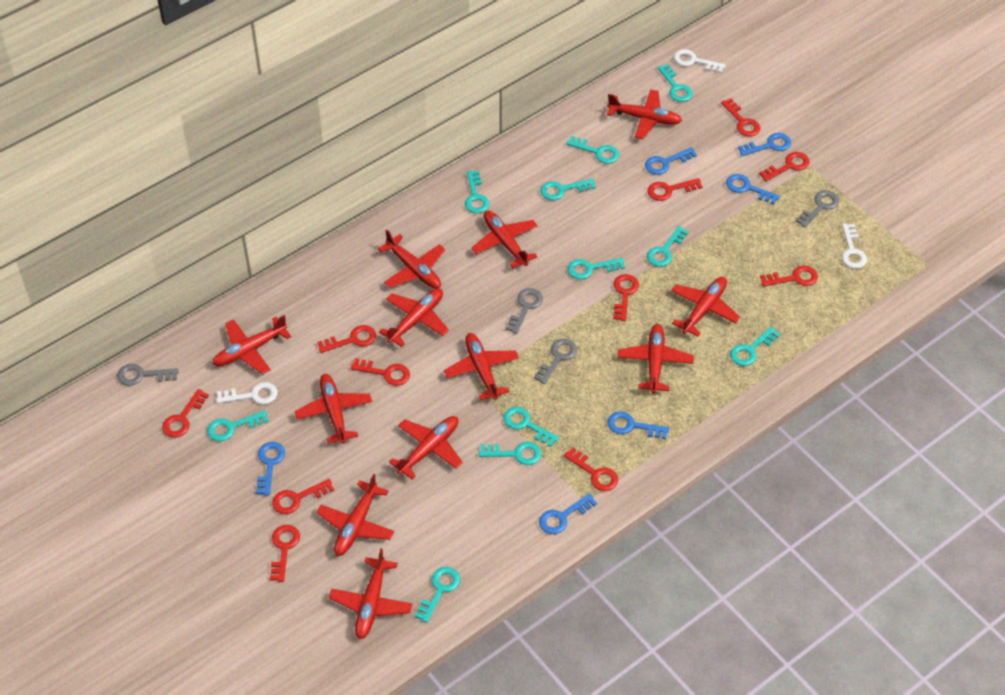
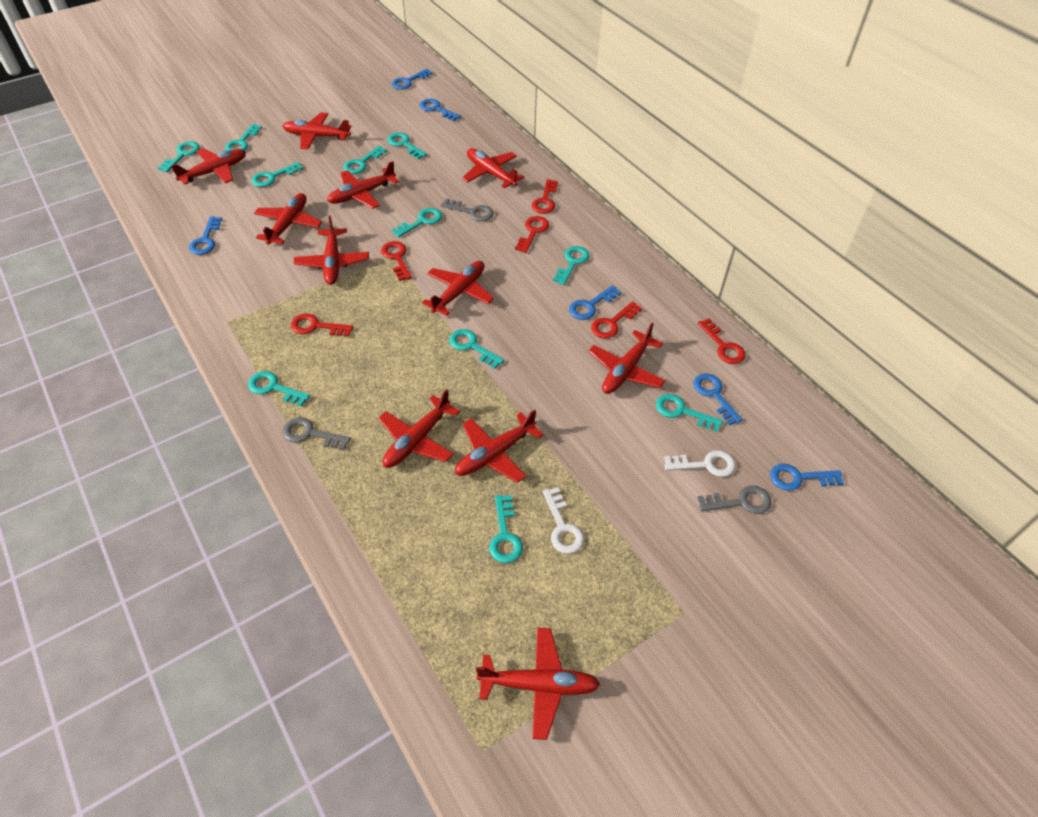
grey key: 4 -> 3
red key: 11 -> 6
red plane: 12 -> 11
white key: 3 -> 2

